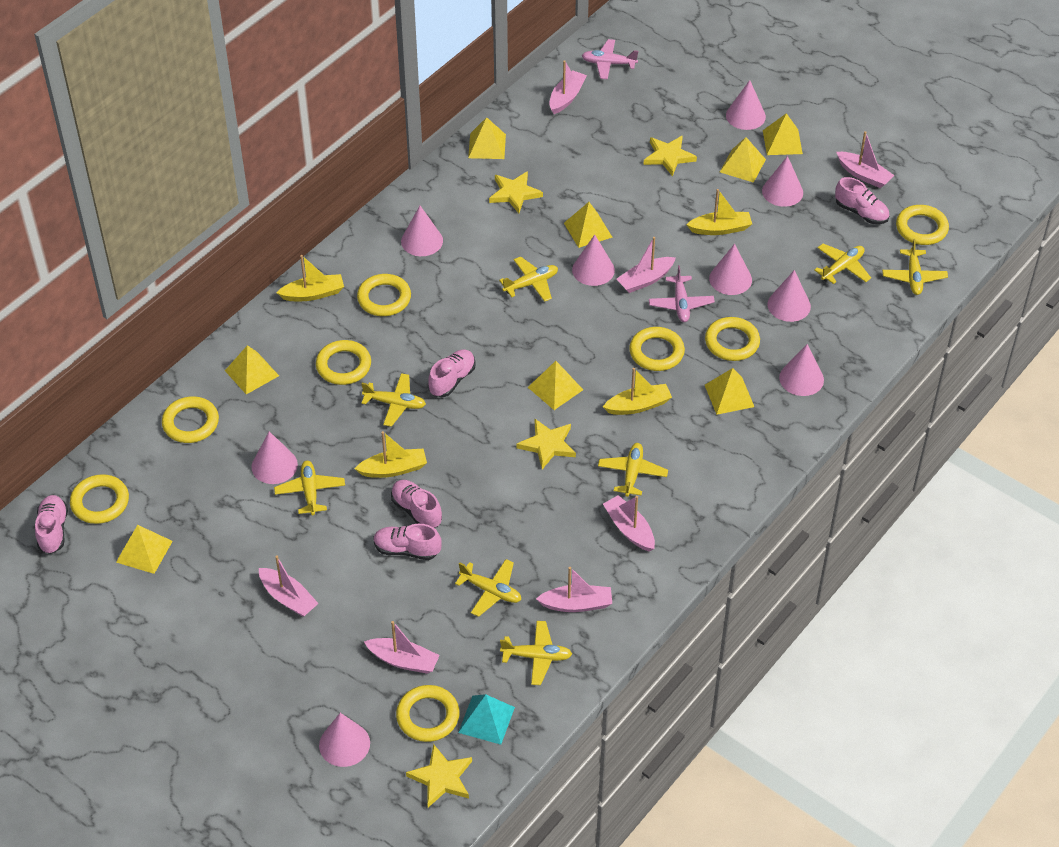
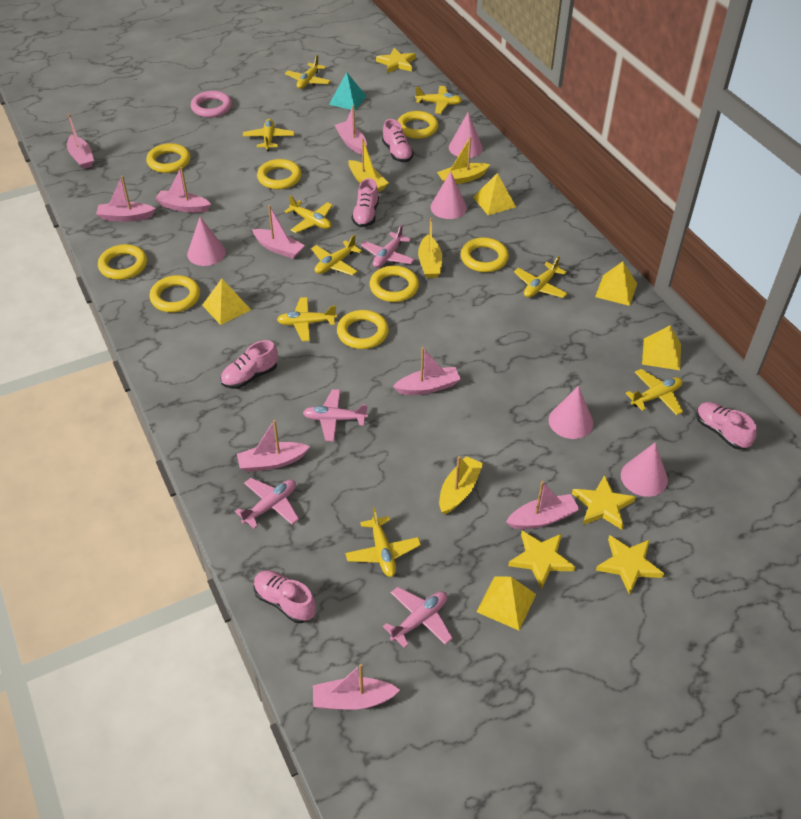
pink boat: 7 -> 9
pink cone: 9 -> 5
pink plane: 2 -> 4
pink ring: 0 -> 1
yellow plane: 8 -> 9
yellow pyramid: 8 -> 5

